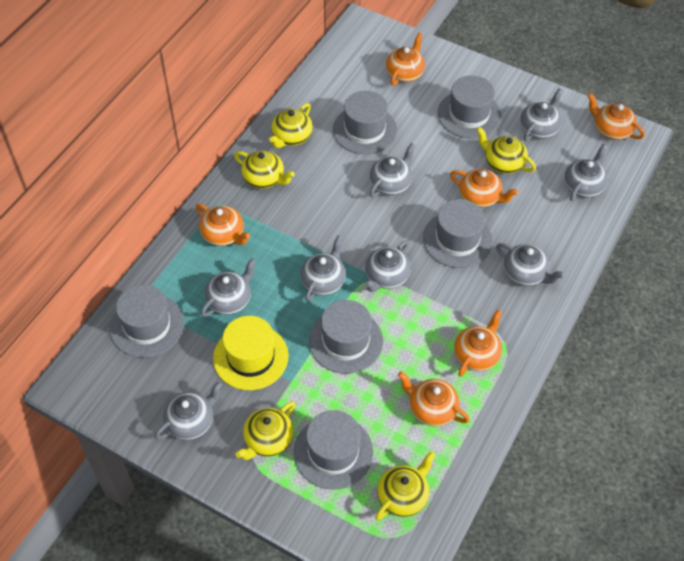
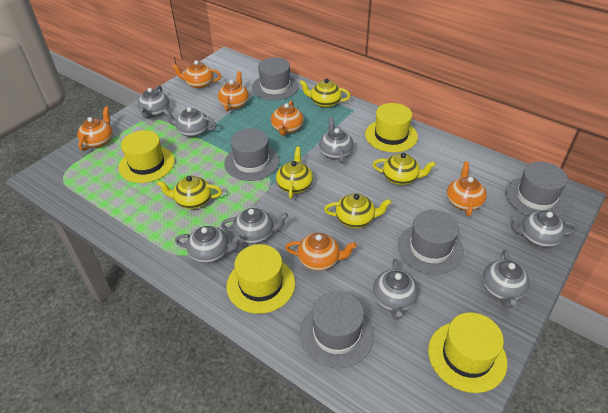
grey hat: 6 -> 5
yellow hat: 1 -> 4

